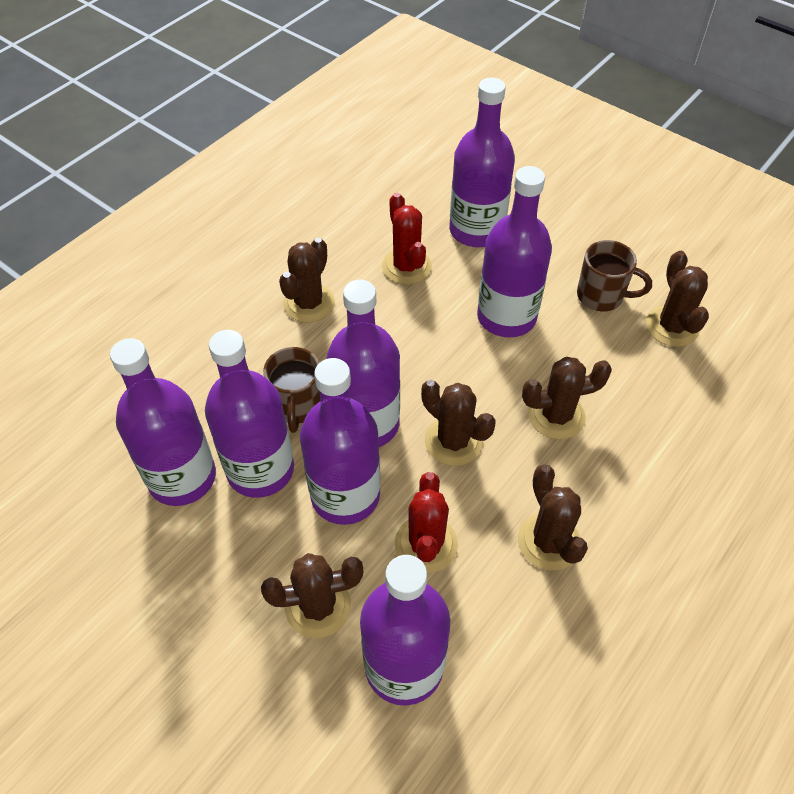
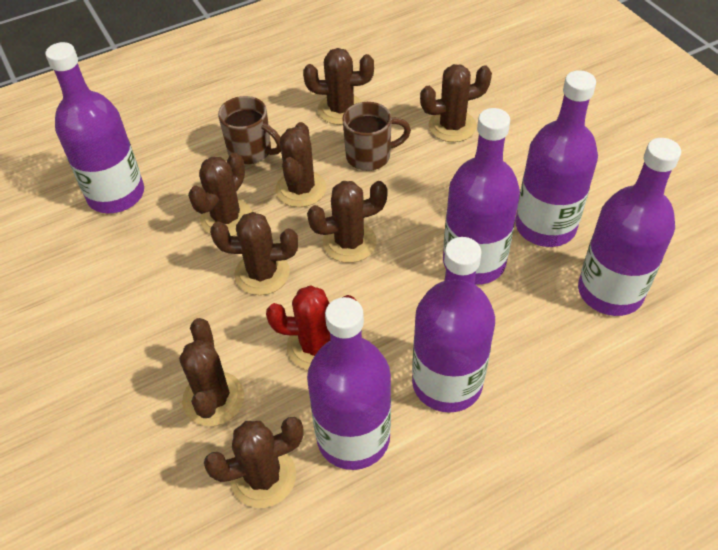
brown cactus: 6 -> 8
purple bottle: 7 -> 6
red cactus: 2 -> 1

